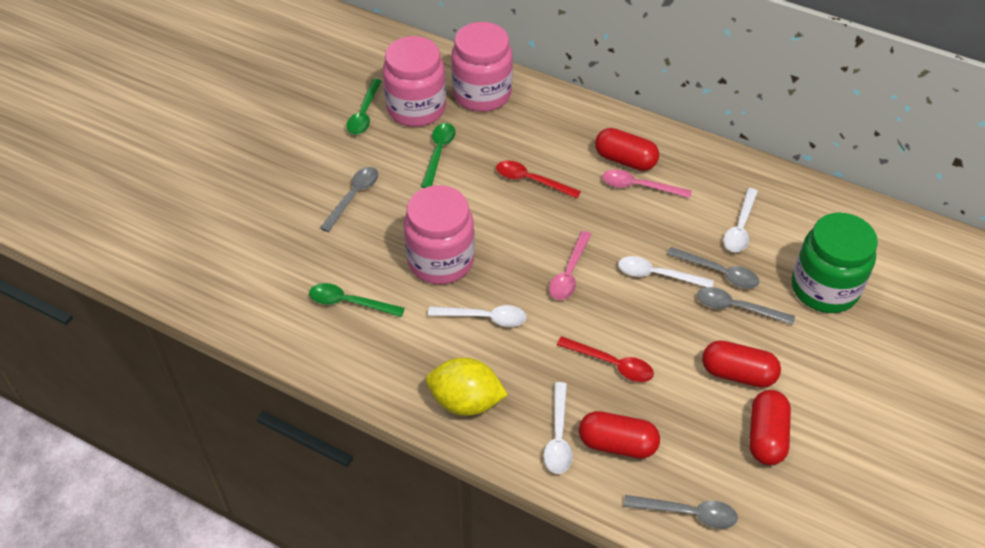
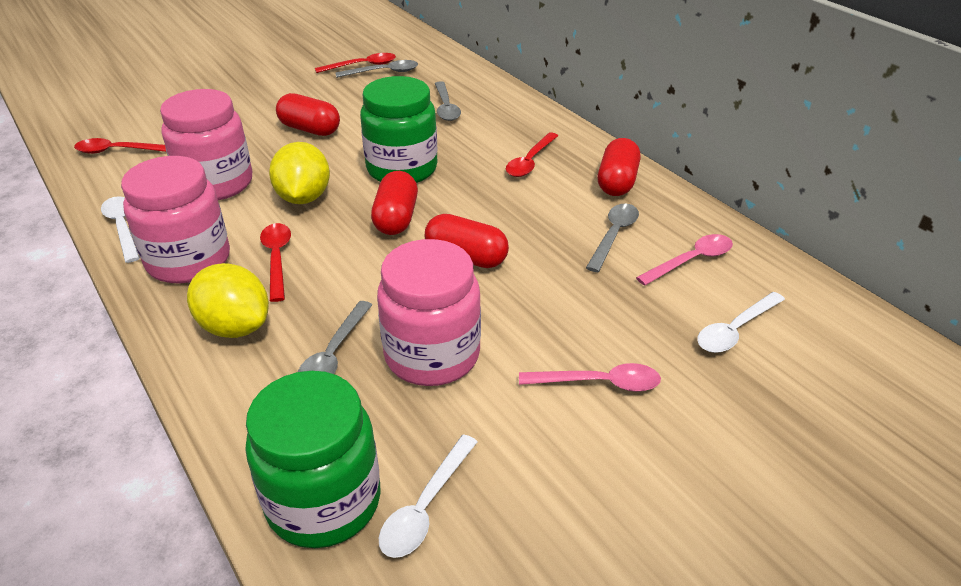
green jar: 1 -> 2
green spoon: 3 -> 0
red spoon: 2 -> 4
white spoon: 4 -> 3
yellow lemon: 1 -> 2

